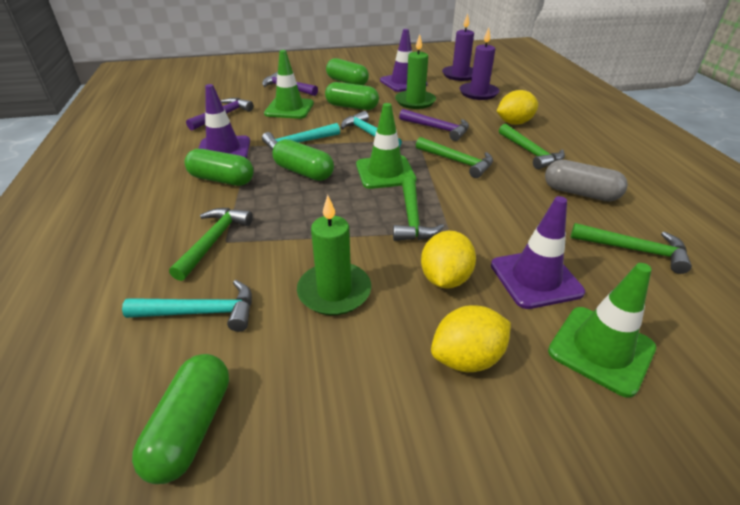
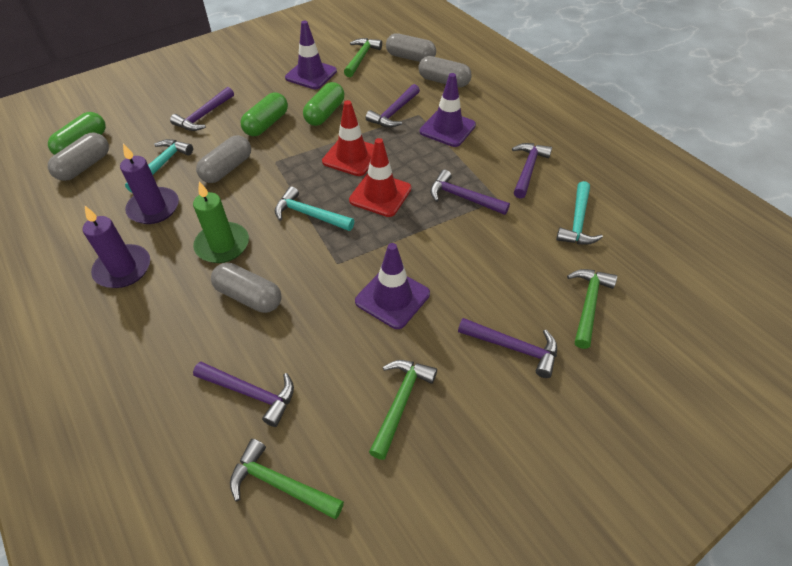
green candle: 2 -> 1
green capsule: 5 -> 3
green hammer: 5 -> 4
green traffic cone: 3 -> 0
grey capsule: 1 -> 5
purple hammer: 3 -> 6
red traffic cone: 0 -> 2
yellow lemon: 3 -> 0

